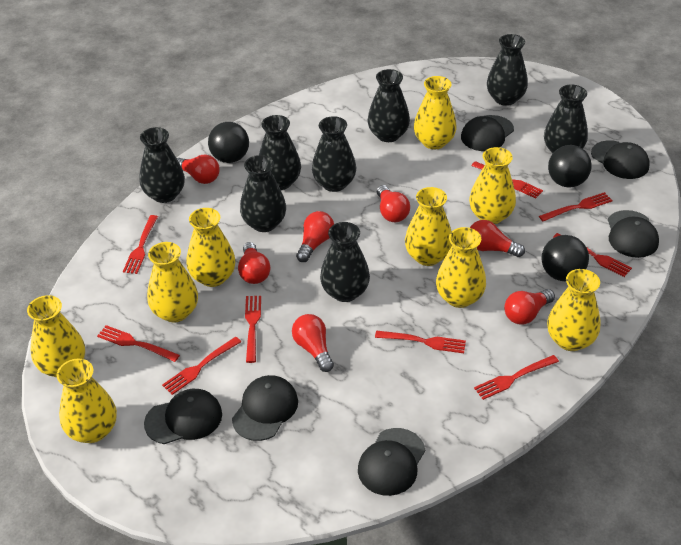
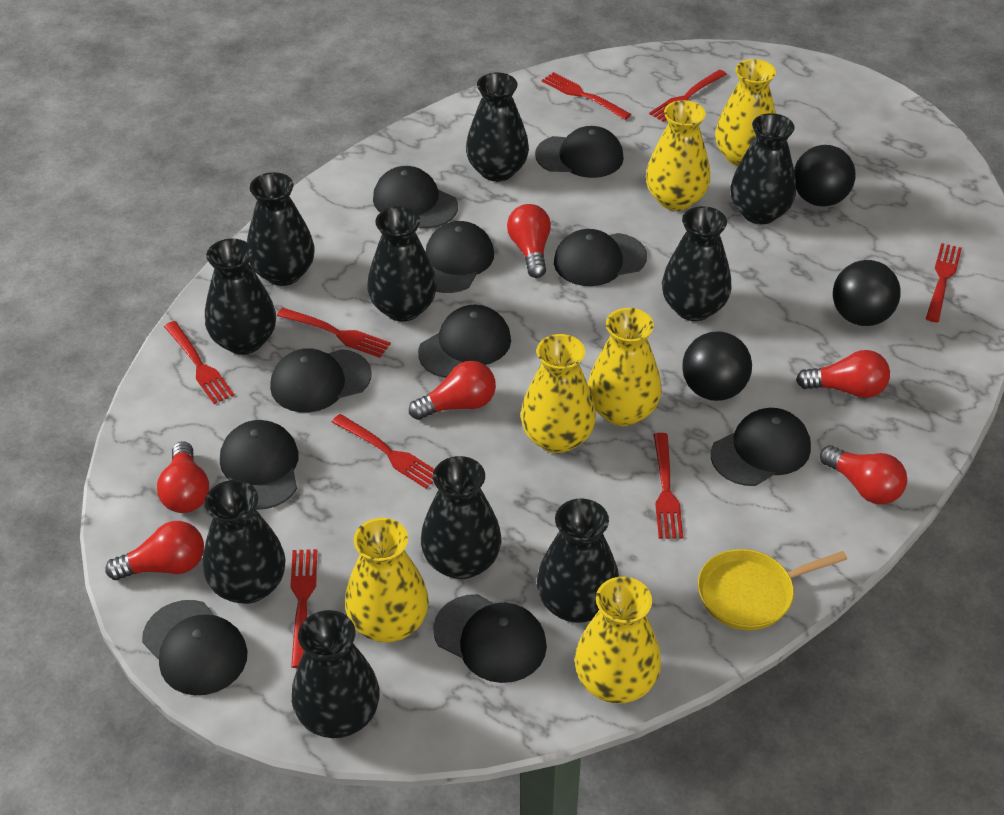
black cap: 6 -> 10
black vase: 8 -> 10
red fork: 9 -> 8
red light bulb: 7 -> 6
yellow pan: 0 -> 1
yellow vase: 9 -> 6

